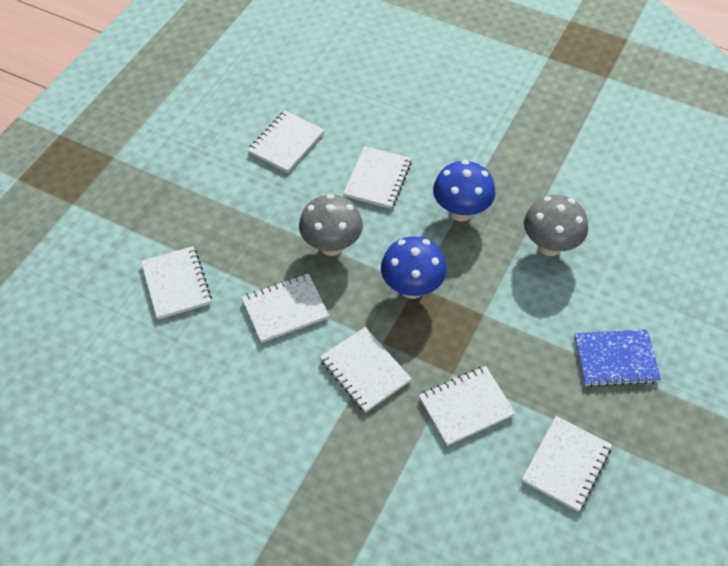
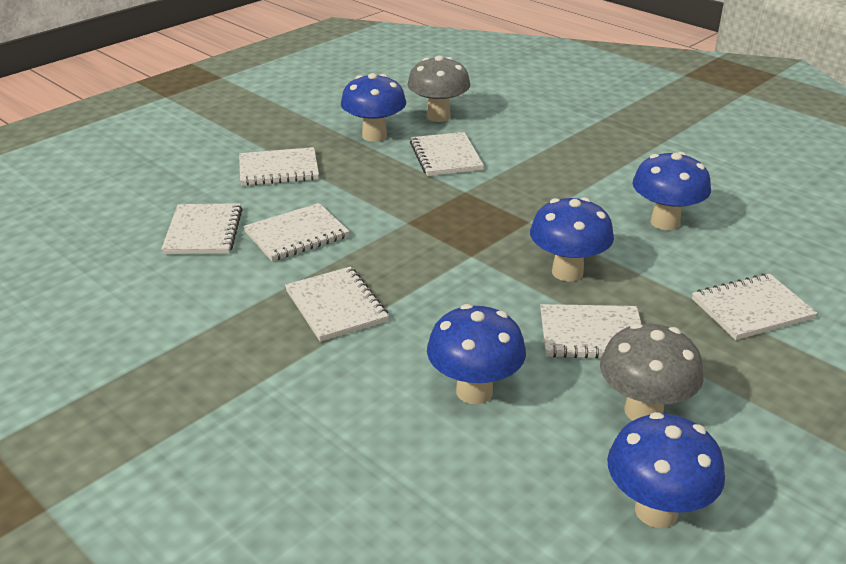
blue mushroom: 2 -> 5
blue notebook: 1 -> 0

